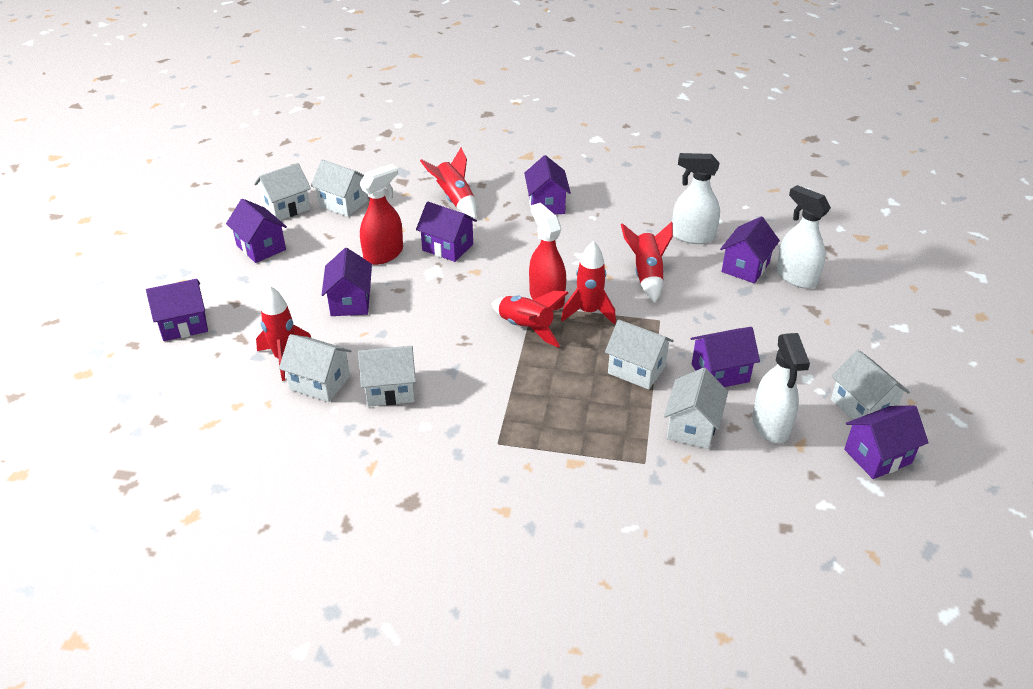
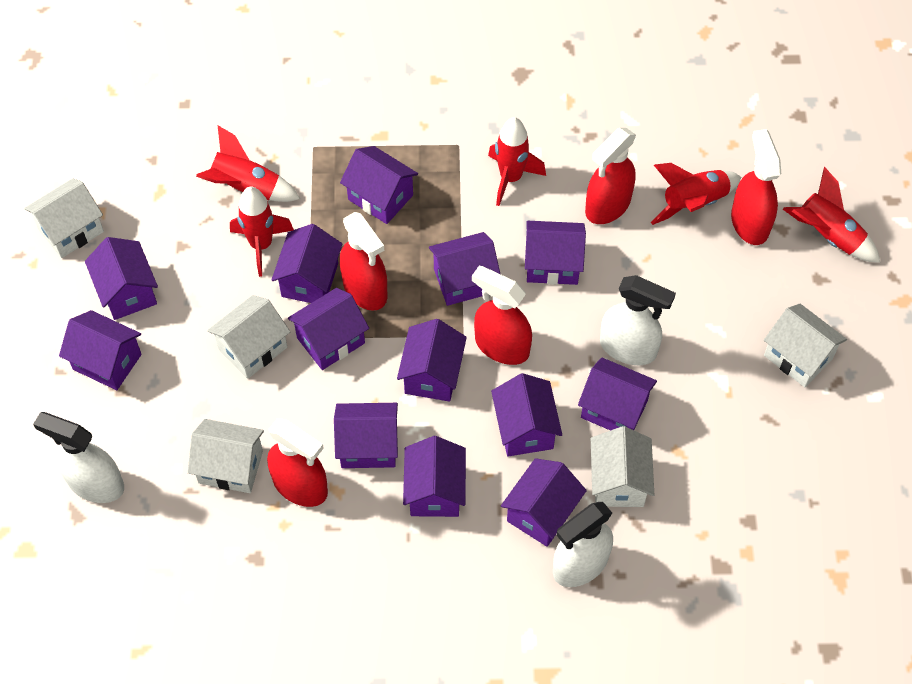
purple house: 8 -> 13
red spray bottle: 2 -> 5
white house: 7 -> 5

